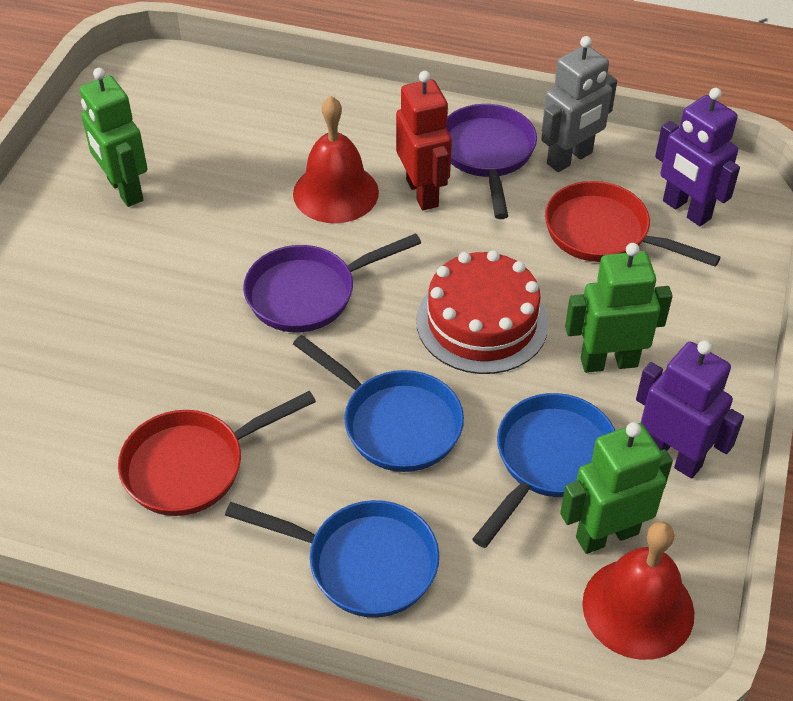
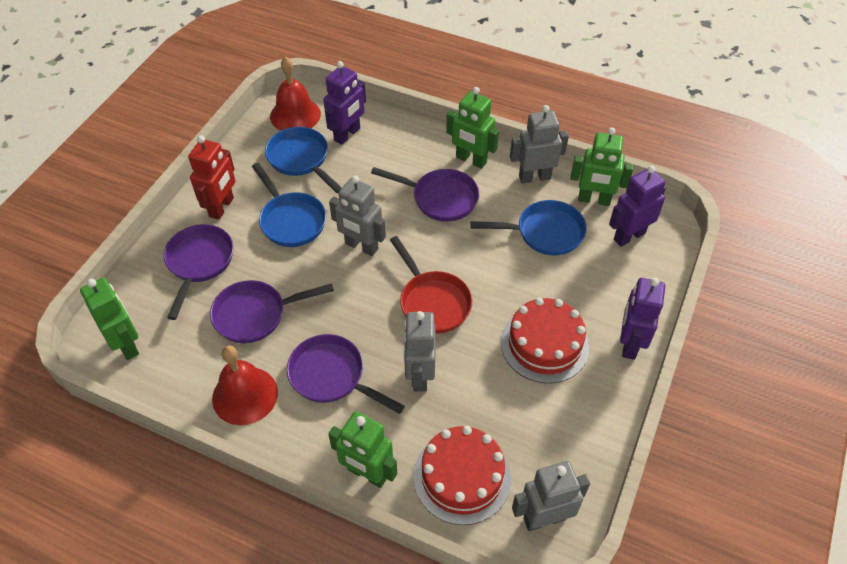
green robot: 3 -> 4
grey robot: 1 -> 4
purple pan: 2 -> 4
purple robot: 2 -> 3
red cake: 1 -> 2
red pan: 2 -> 1

